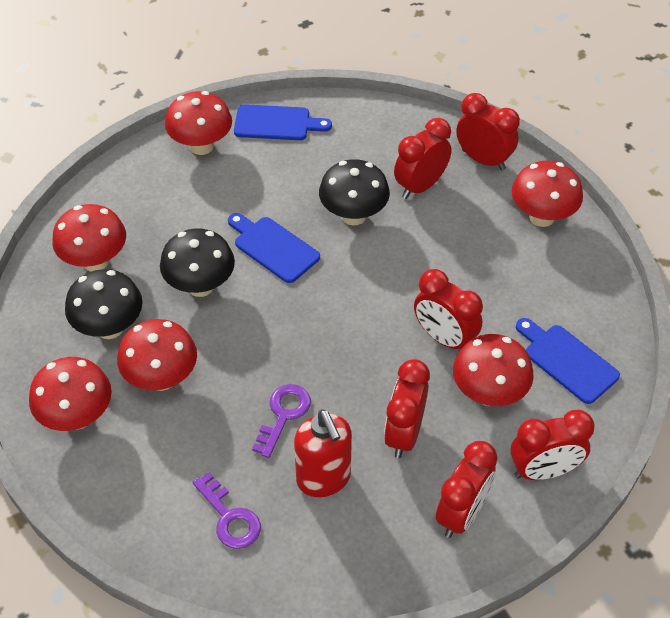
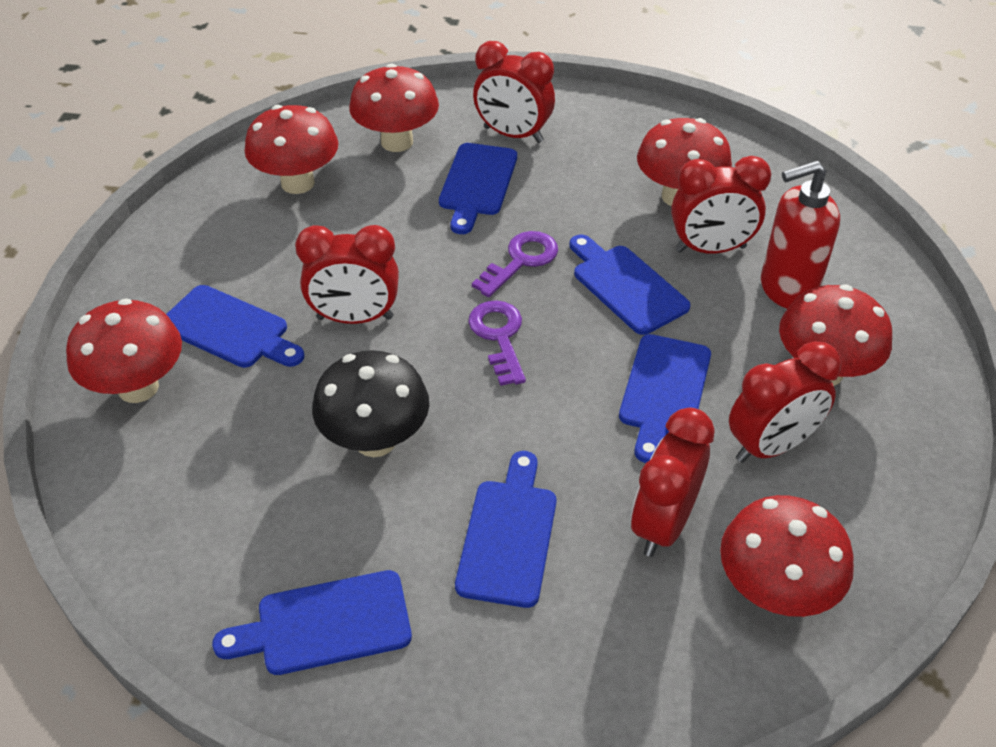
black mushroom: 3 -> 1
blue cutting board: 3 -> 6
red clock: 6 -> 5

